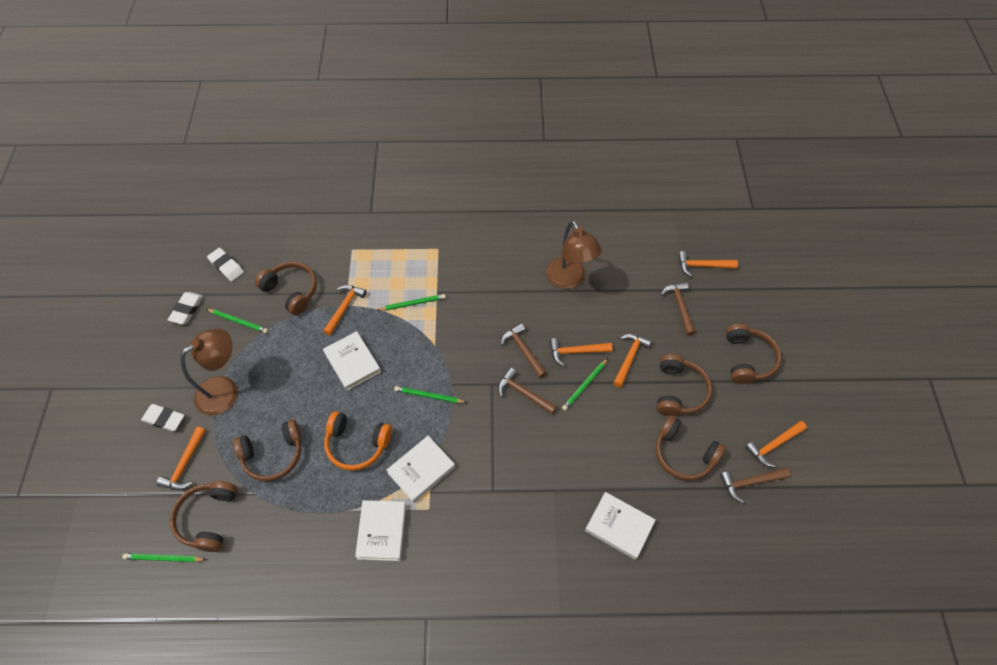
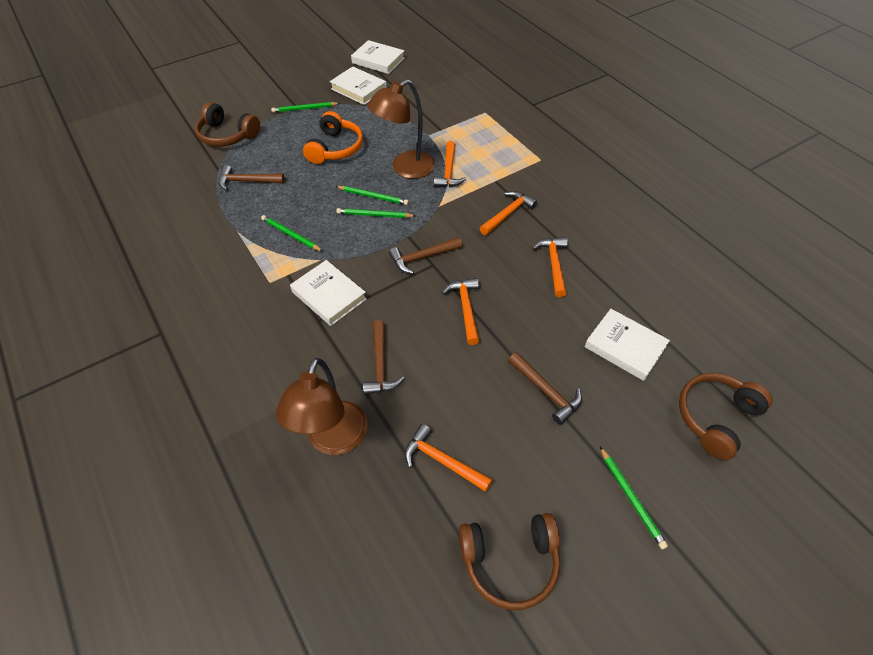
brown headphones: 6 -> 3
orange hammer: 6 -> 5
white eraser: 3 -> 0

